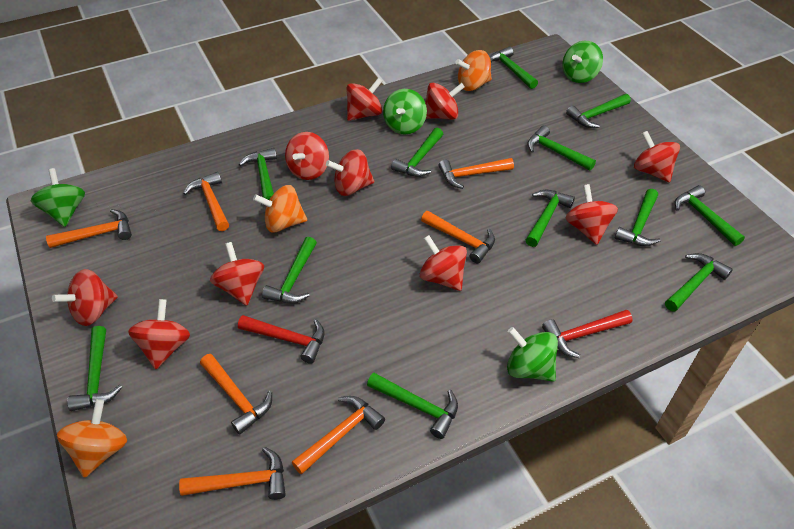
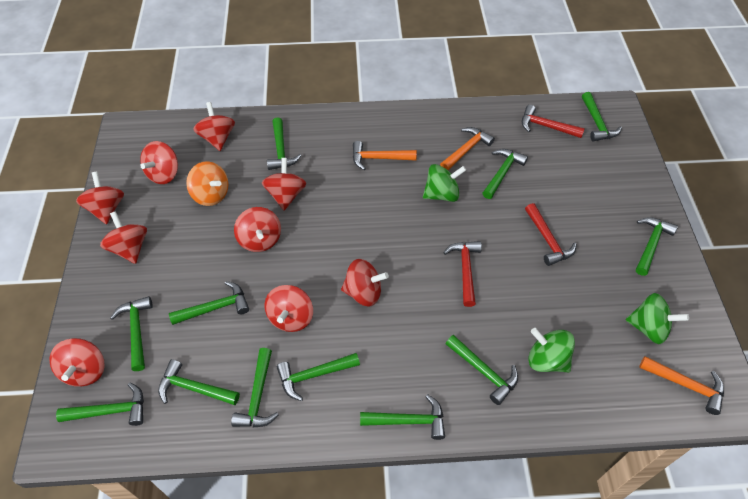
green spinning top: 4 -> 3
orange hammer: 7 -> 3
orange spinning top: 3 -> 1
red hammer: 2 -> 3
red spinning top: 10 -> 9

